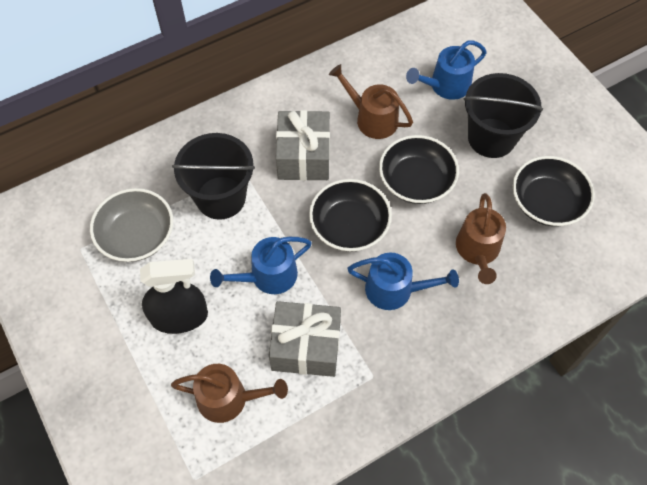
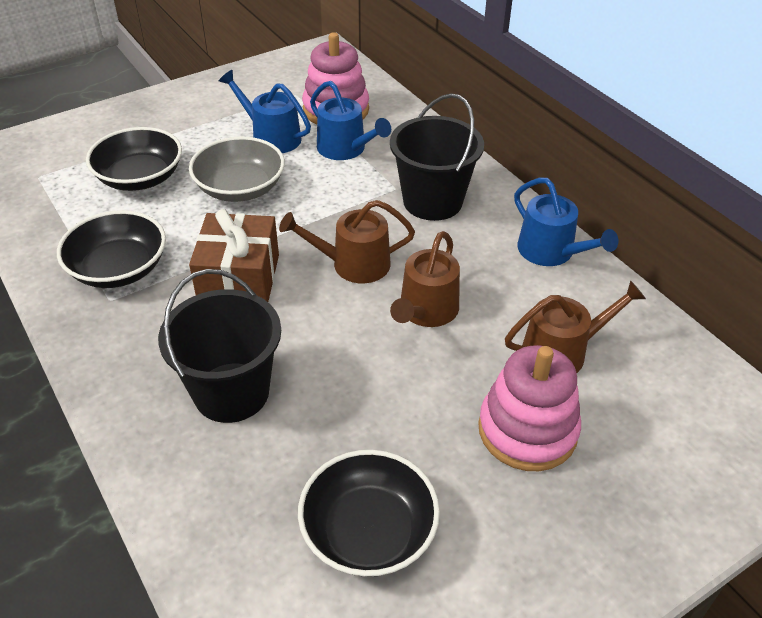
black spray bottle: 1 -> 0
brown gift: 0 -> 1
grey gift: 2 -> 0
pink stacking toy: 0 -> 2

